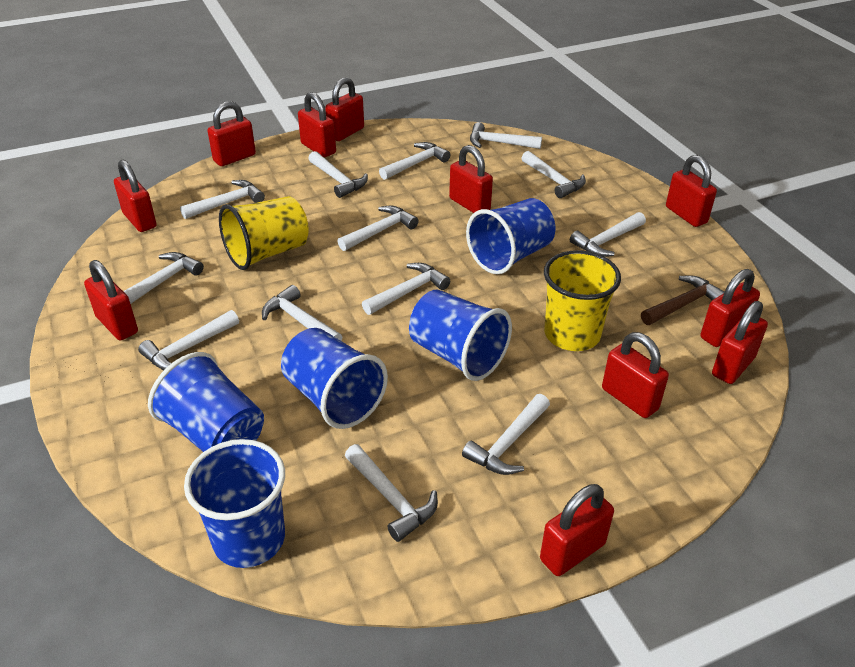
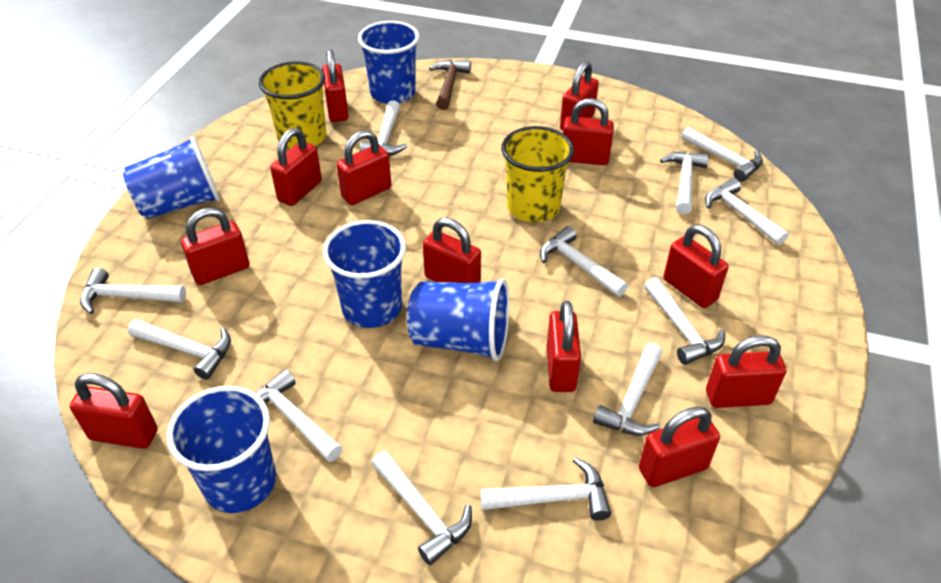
red padlock: 11 -> 12
white hammer: 13 -> 12

